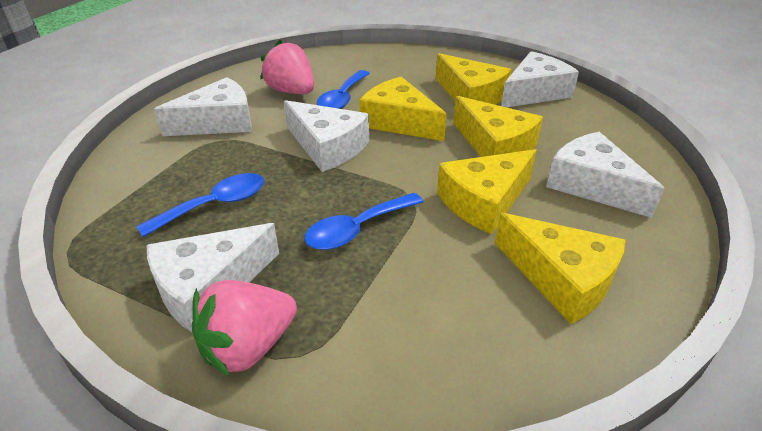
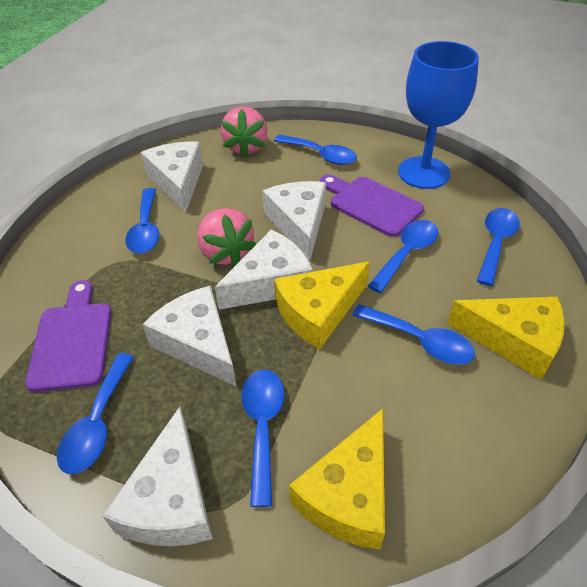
blue goblet: 0 -> 1
blue spoon: 3 -> 7
purple cutting board: 0 -> 2
yellow cheese: 5 -> 3

